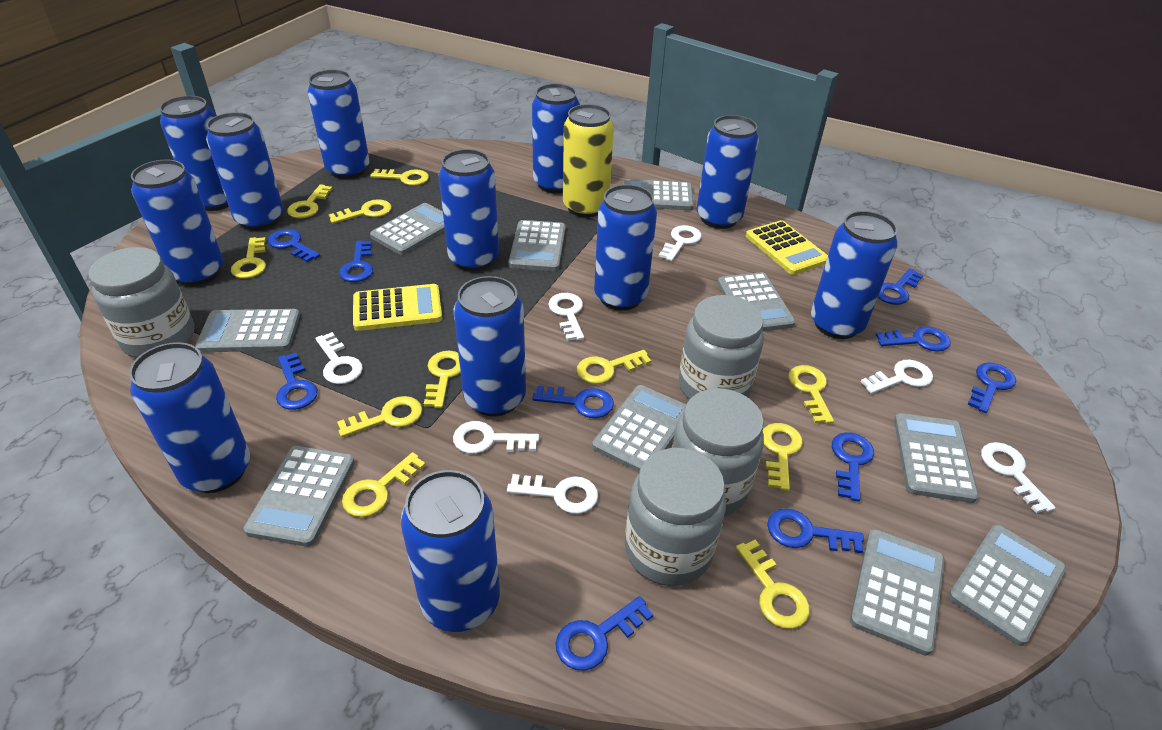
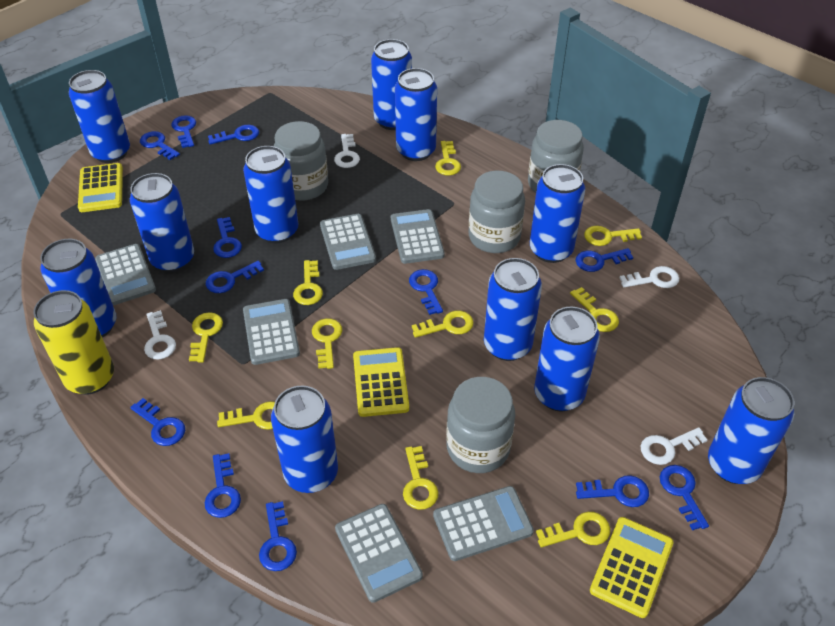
blue can: 12 -> 11
blue key: 10 -> 12
grey calculator: 10 -> 6
white key: 7 -> 4
yellow calculator: 2 -> 3
yellow key: 11 -> 10

